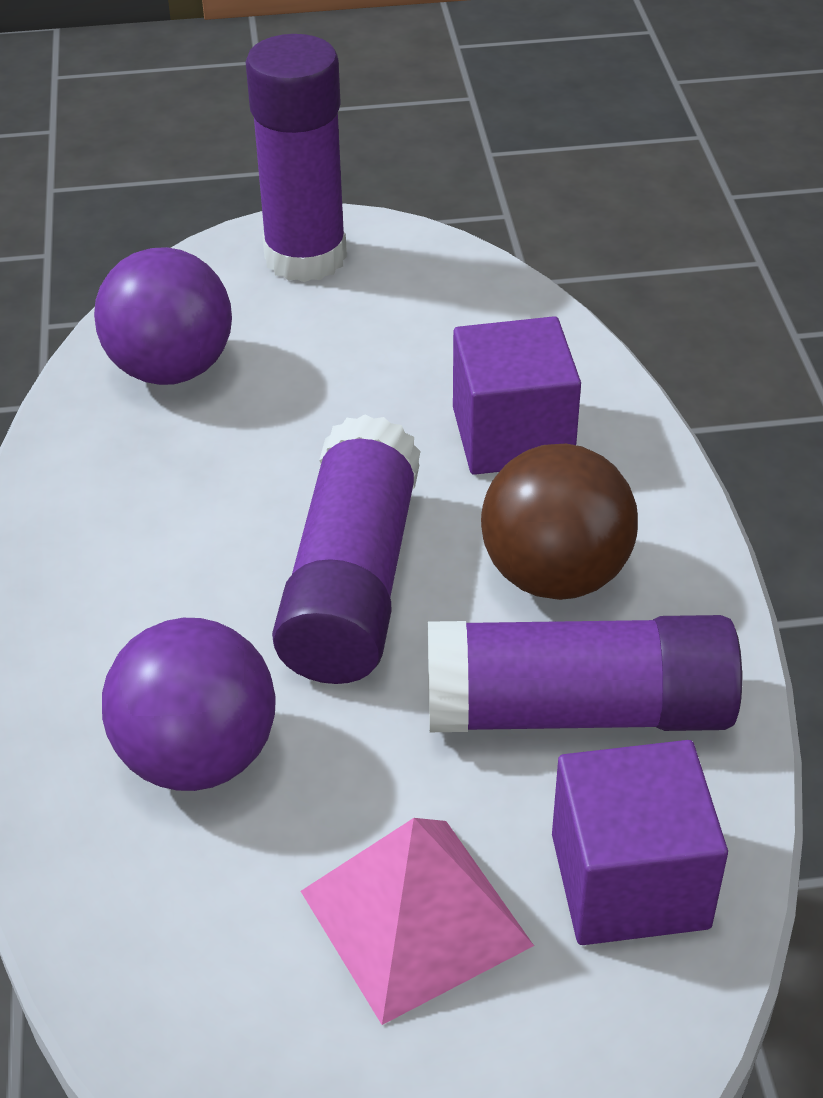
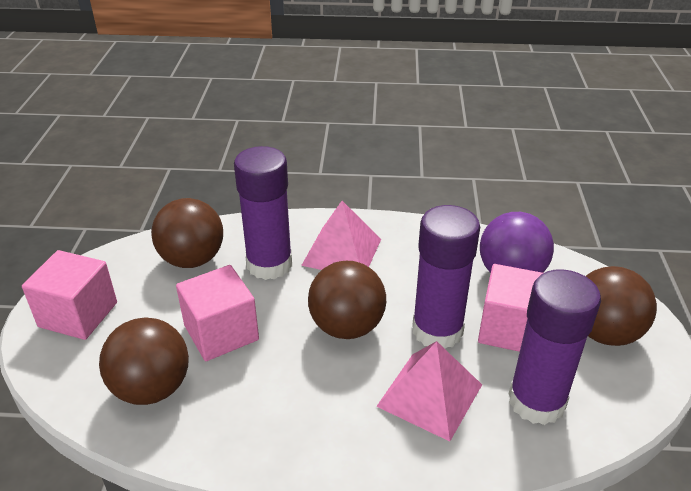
brown ball: 1 -> 4
pink cube: 0 -> 3
pink pyramid: 1 -> 2
purple ball: 2 -> 1
purple cube: 2 -> 0

